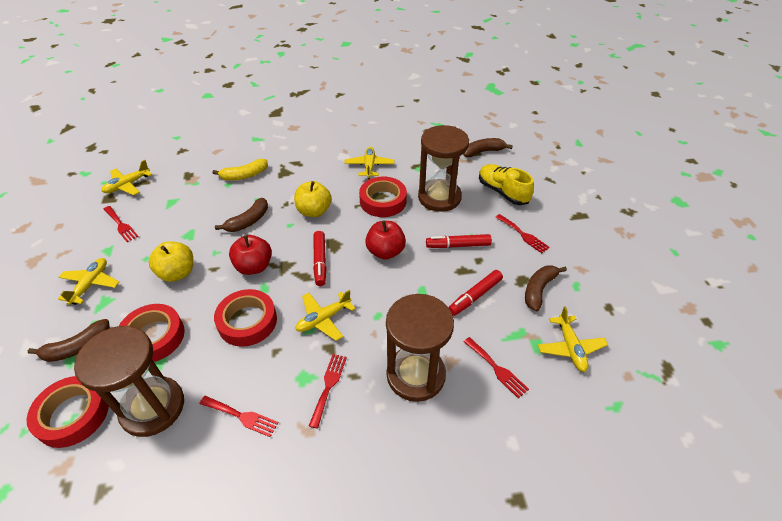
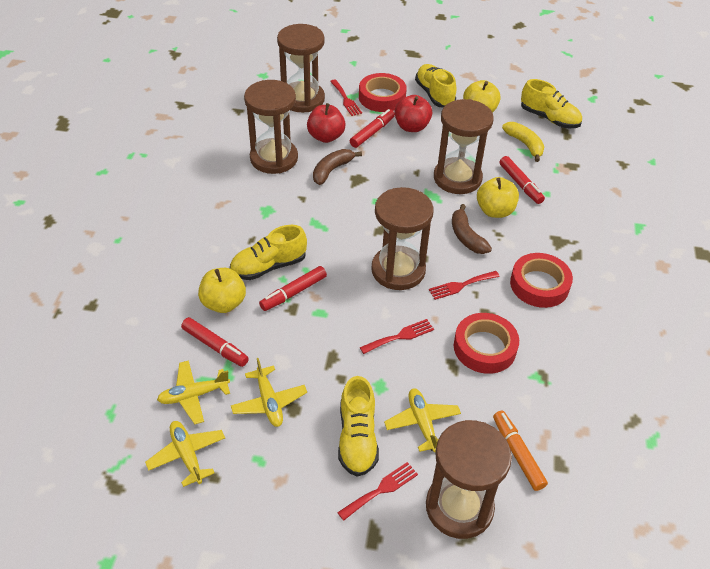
brown banana: 4 -> 2
brown hourglass: 3 -> 5
orange marker: 0 -> 1
red fork: 5 -> 4
red marker: 3 -> 4
red tape: 4 -> 3
yellow apple: 2 -> 3
yellow plane: 5 -> 4
yellow shoe: 1 -> 4

